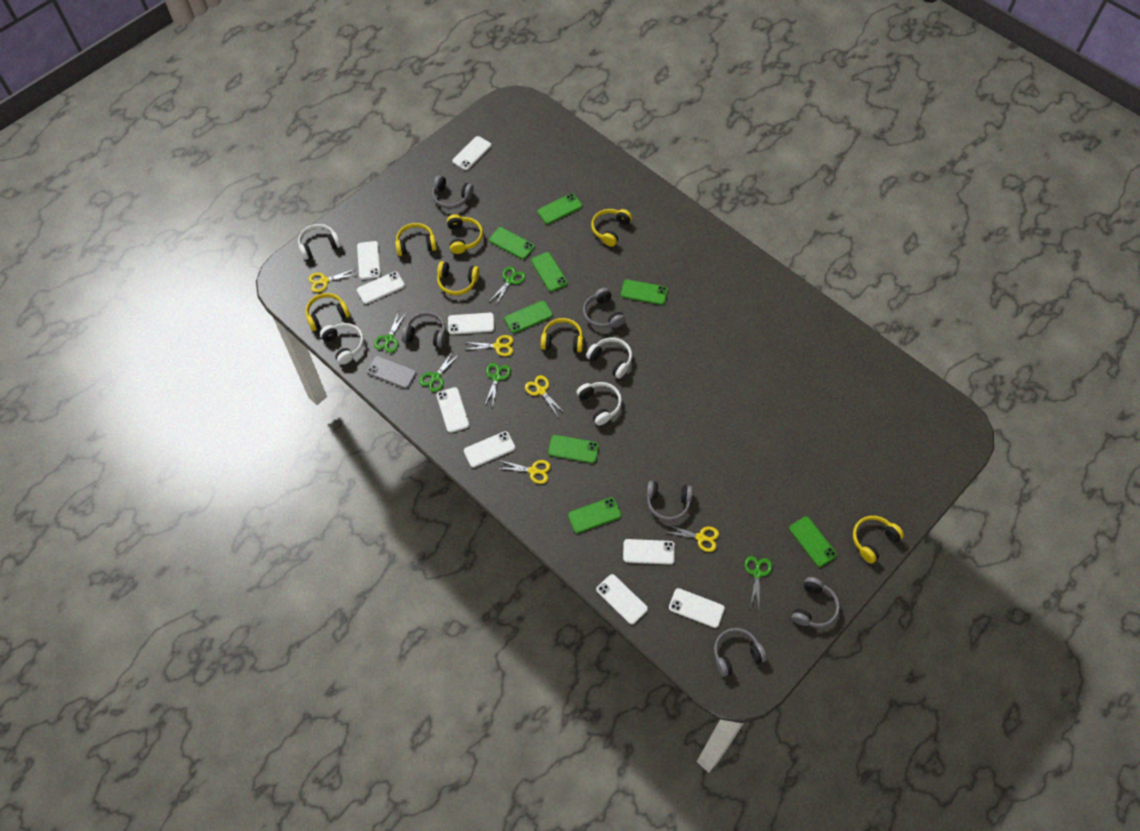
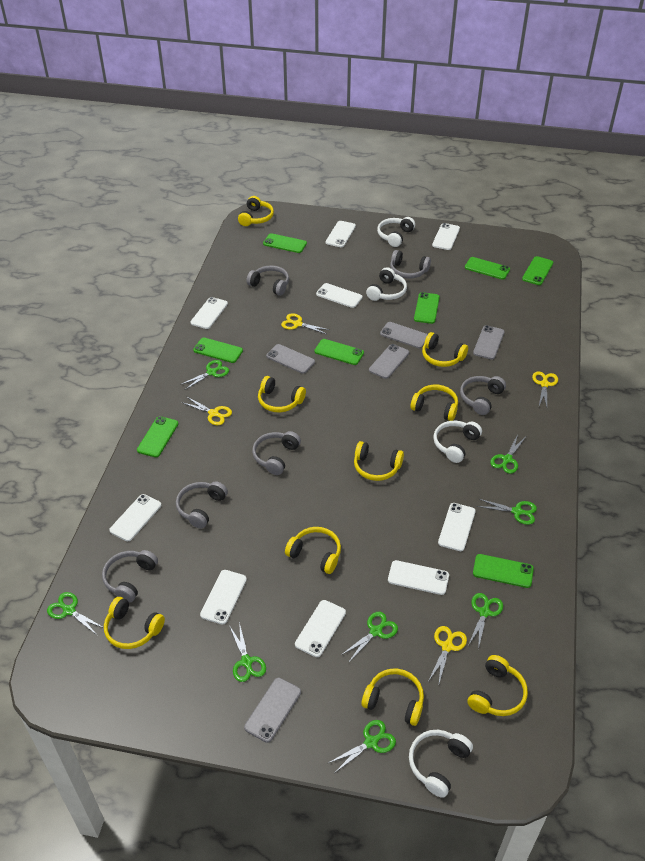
green scissors: 5 -> 8
grey phone: 1 -> 5
yellow headphones: 7 -> 9
yellow scissors: 5 -> 4

